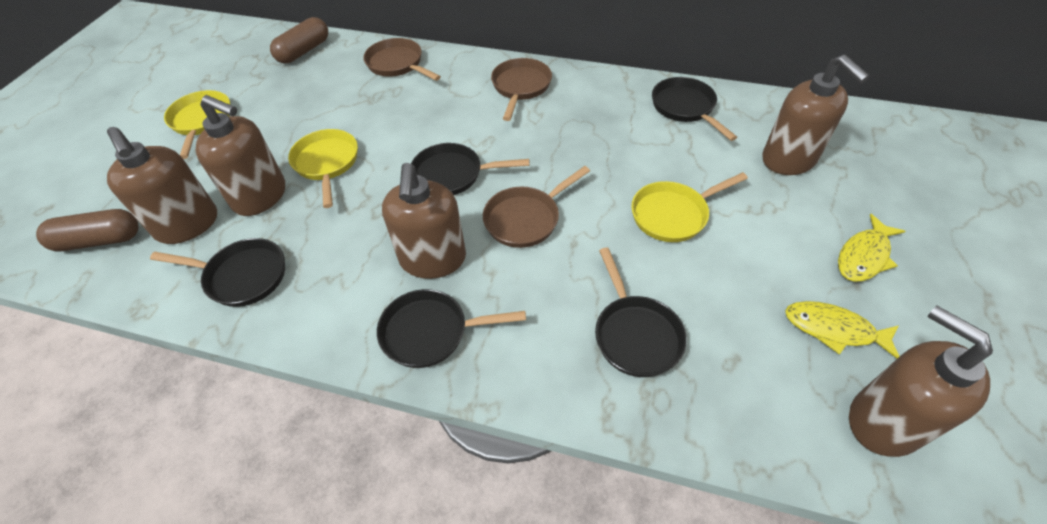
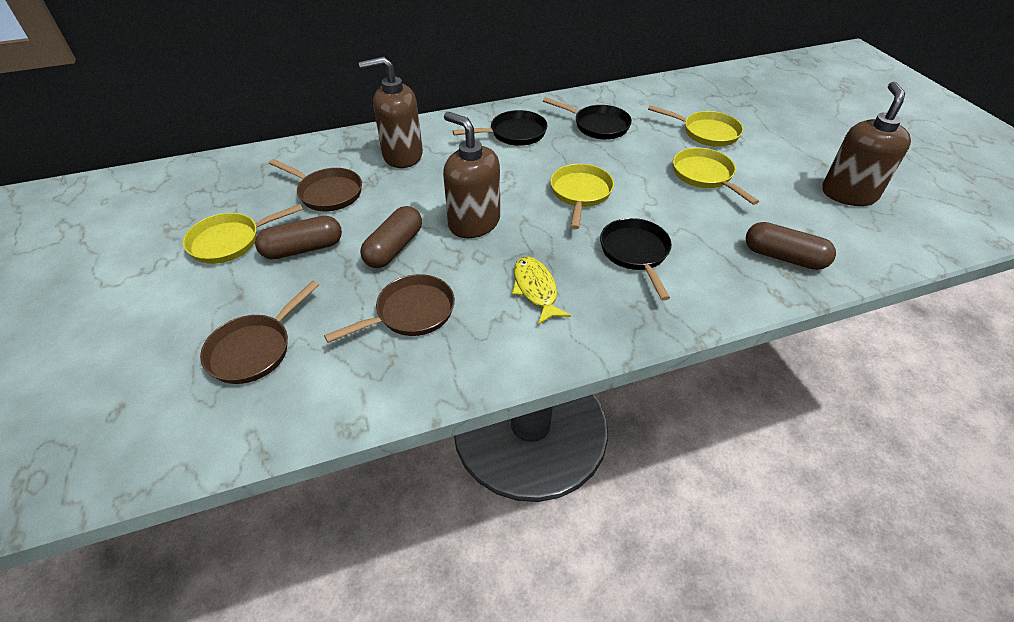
black pan: 5 -> 3
brown capsule: 2 -> 3
brown soap dispenser: 5 -> 3
yellow fish: 2 -> 1
yellow pan: 3 -> 4

